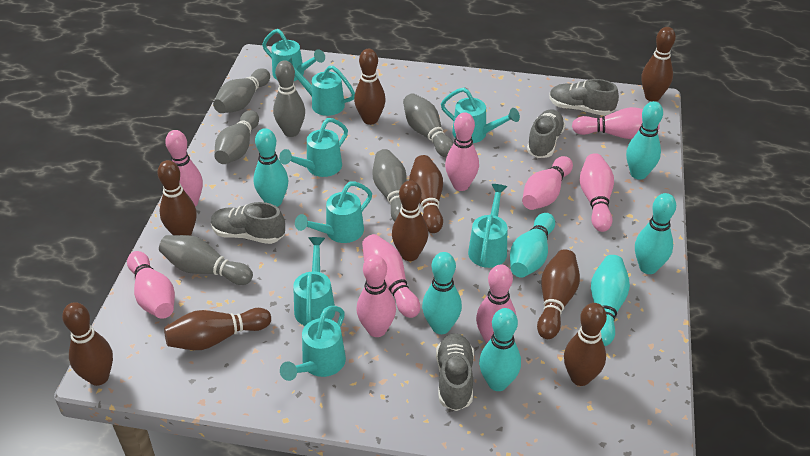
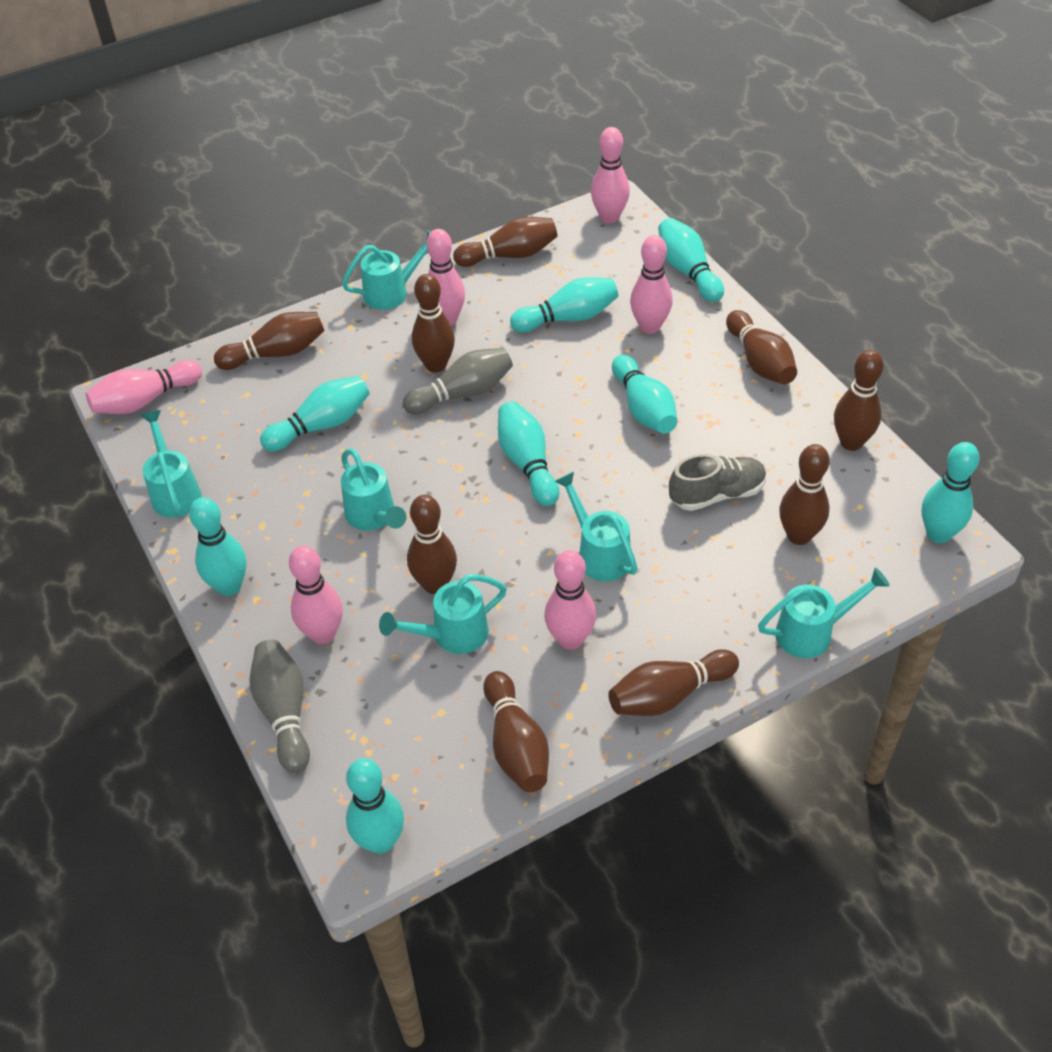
grey bowling pin: 6 -> 2
grey shoe: 4 -> 1
pink bowling pin: 9 -> 6
turquoise bowling pin: 7 -> 8
turquoise watering can: 8 -> 6

